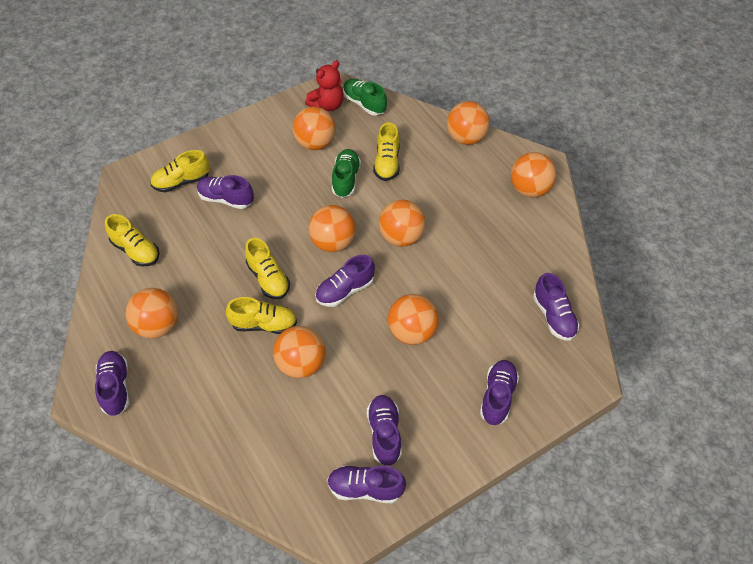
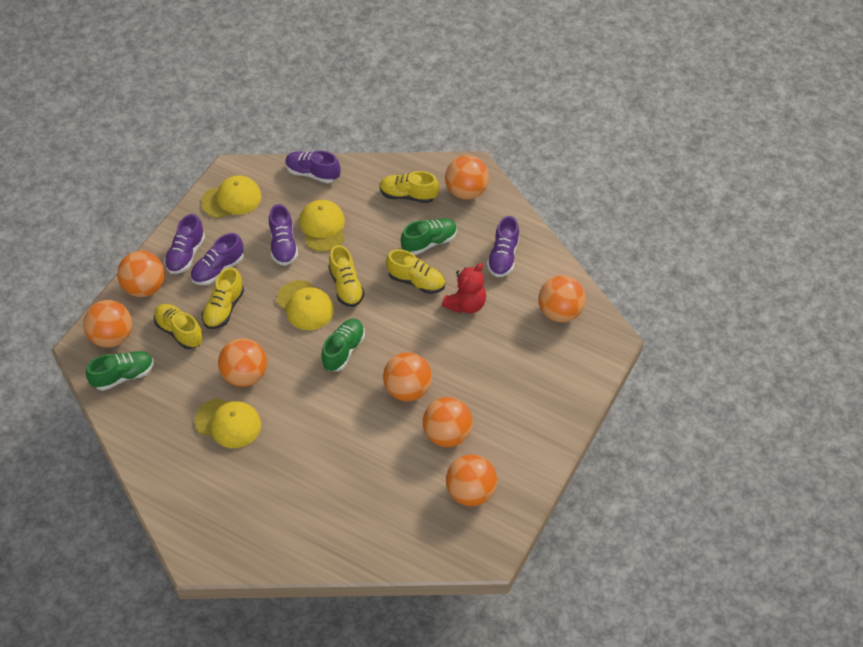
green shoe: 2 -> 3
purple shoe: 7 -> 5
yellow cap: 0 -> 4

